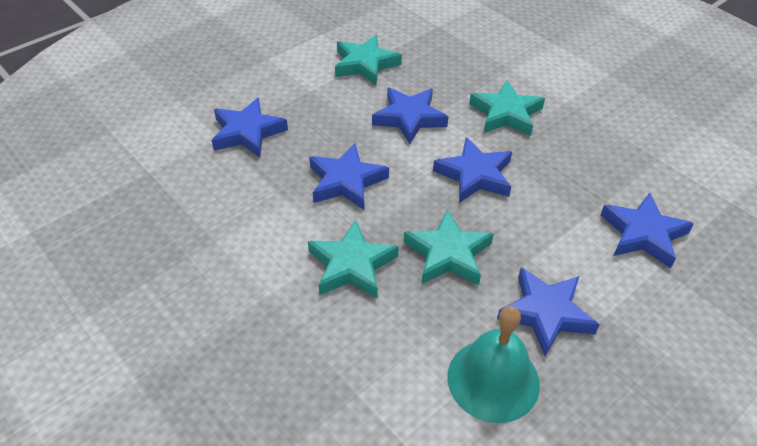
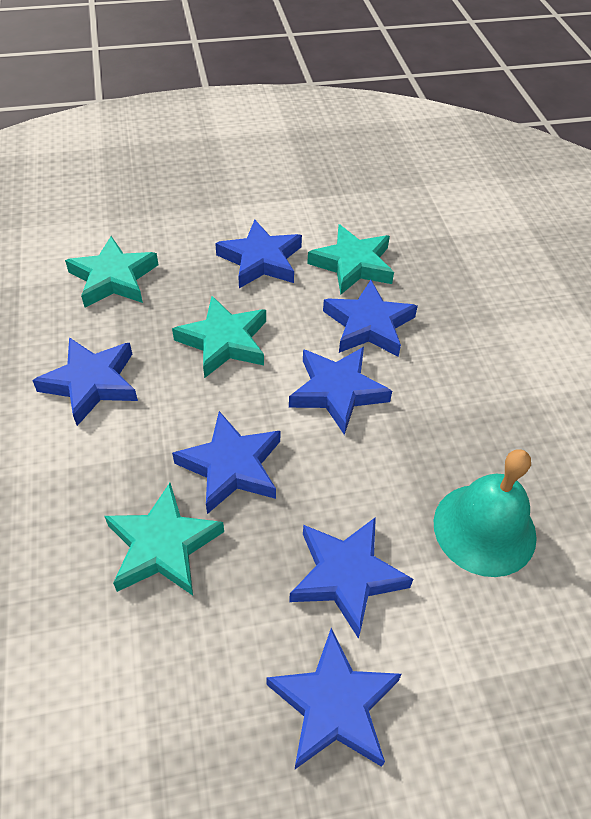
blue star: 6 -> 7

